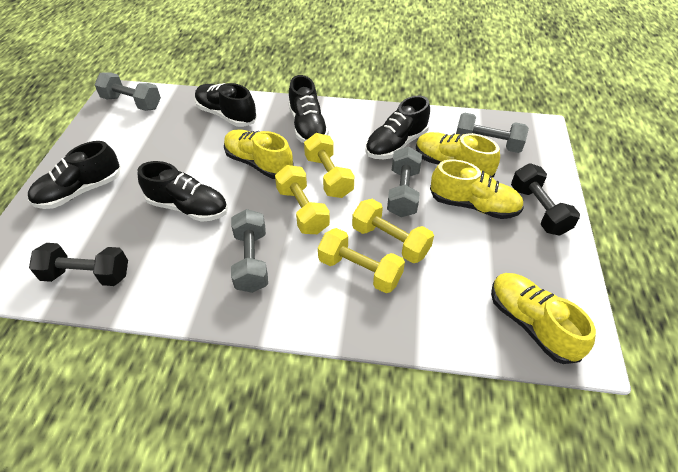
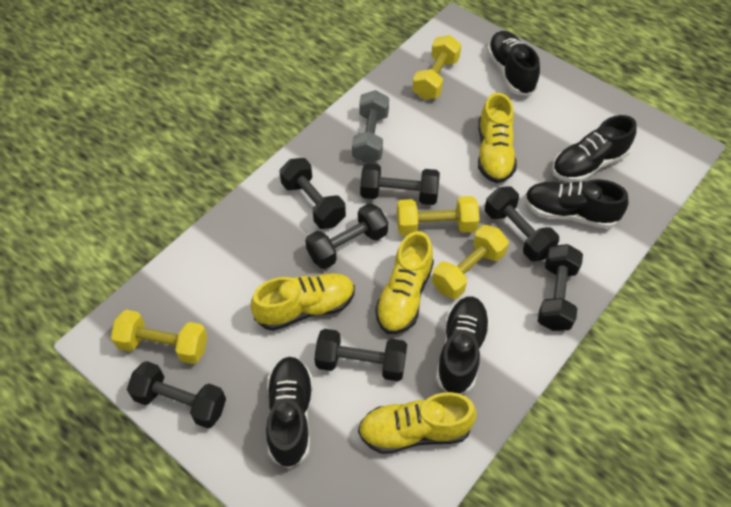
black dumbbell: 2 -> 7
grey dumbbell: 4 -> 1

